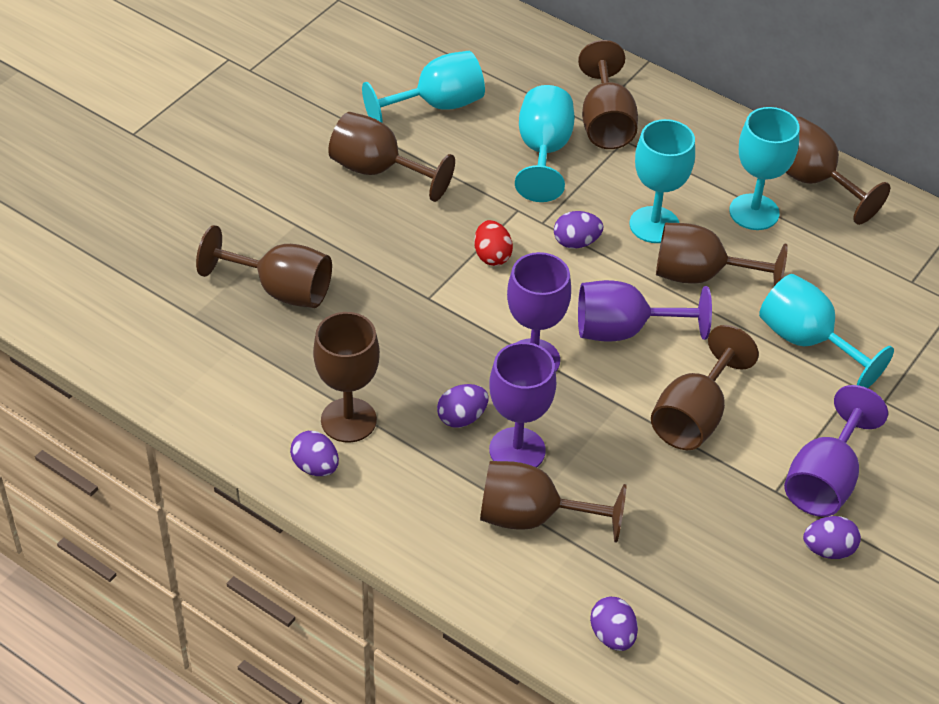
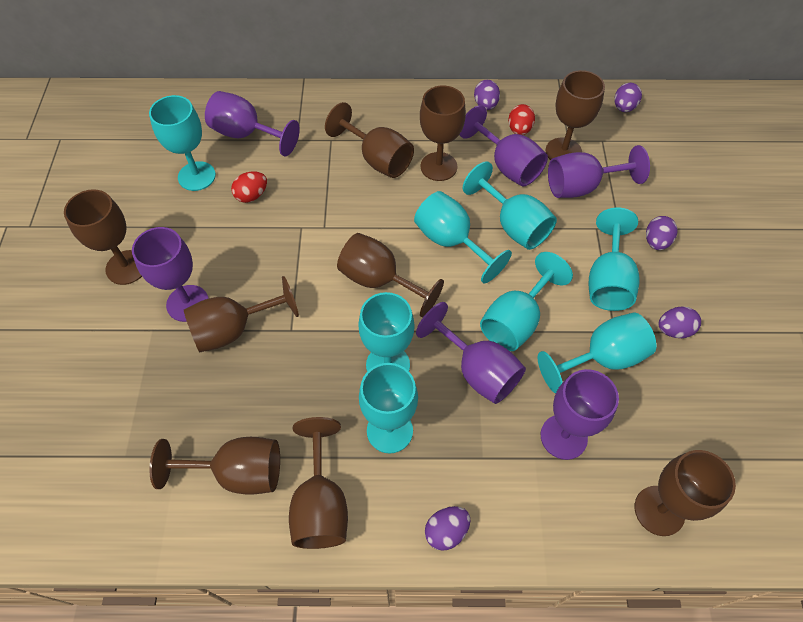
brown goblet: 8 -> 9
purple goblet: 4 -> 6
red egg: 1 -> 2
turquoise goblet: 5 -> 8

